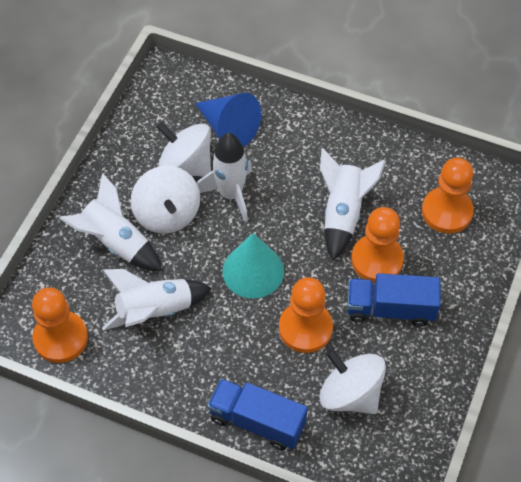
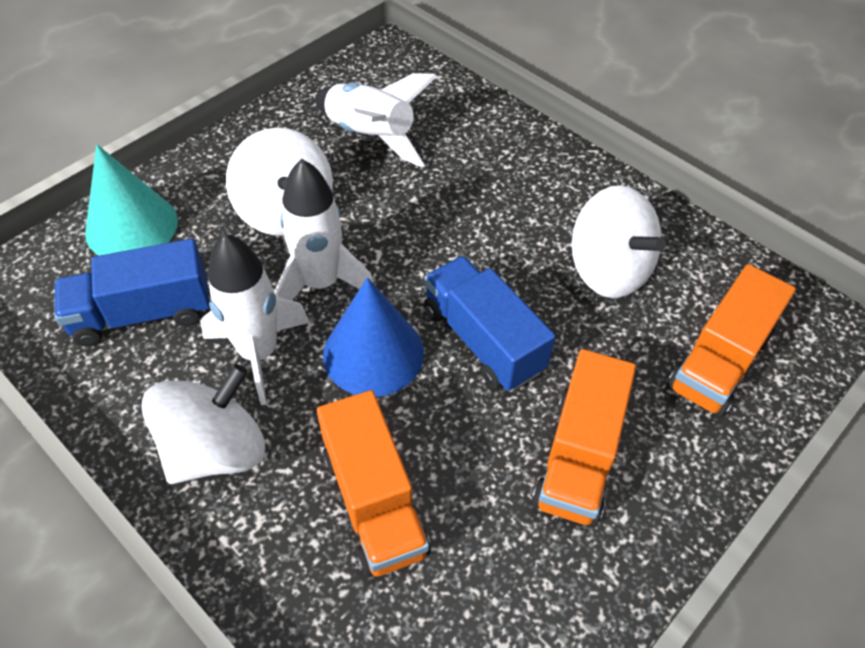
orange pawn: 4 -> 0
orange truck: 0 -> 3
white rocket: 4 -> 3

